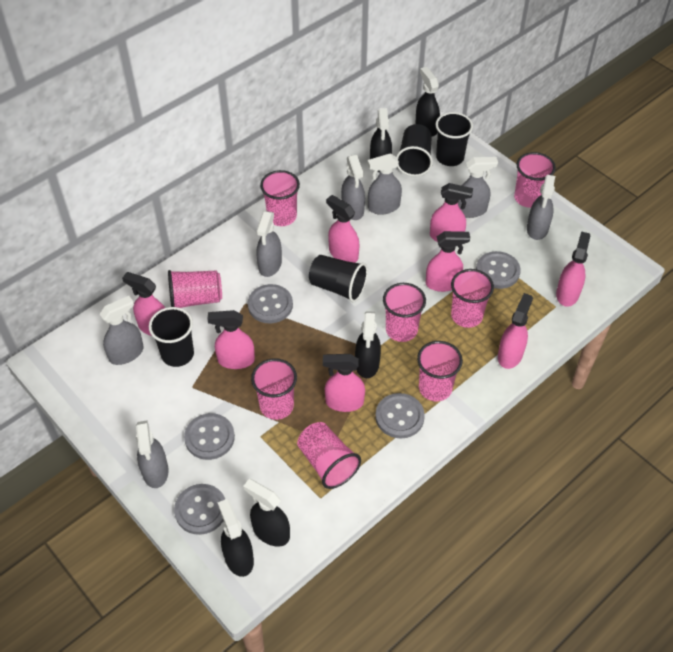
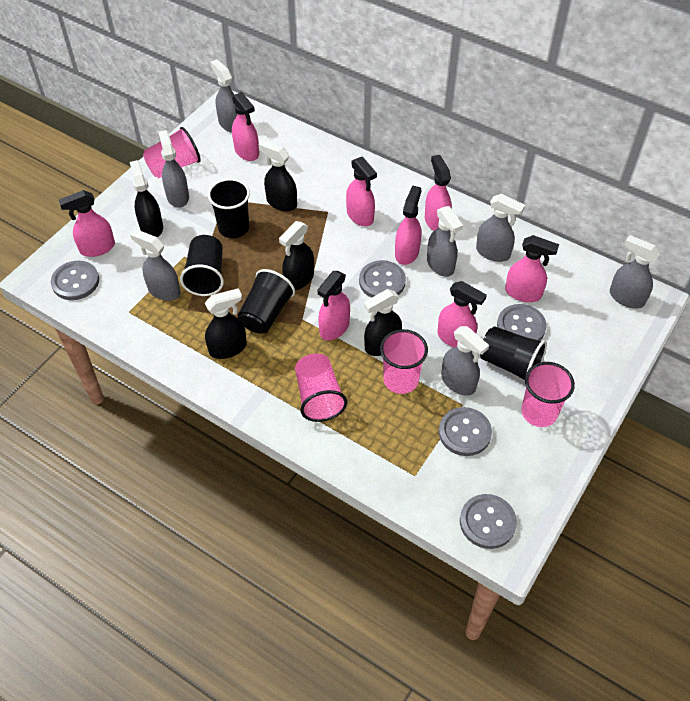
pink cup: 8 -> 4

